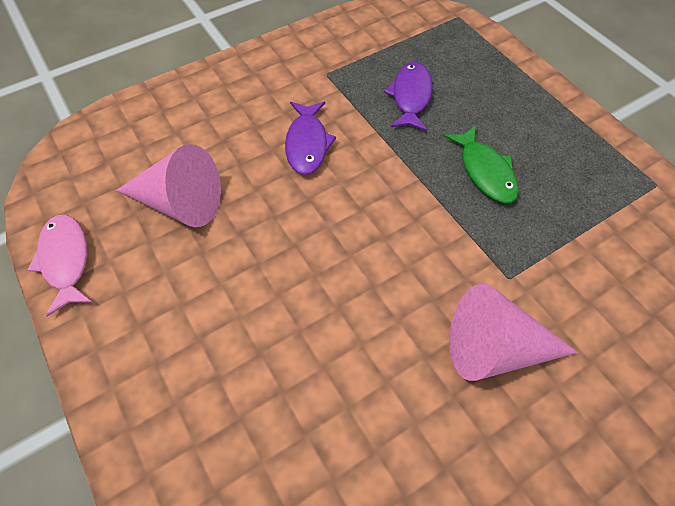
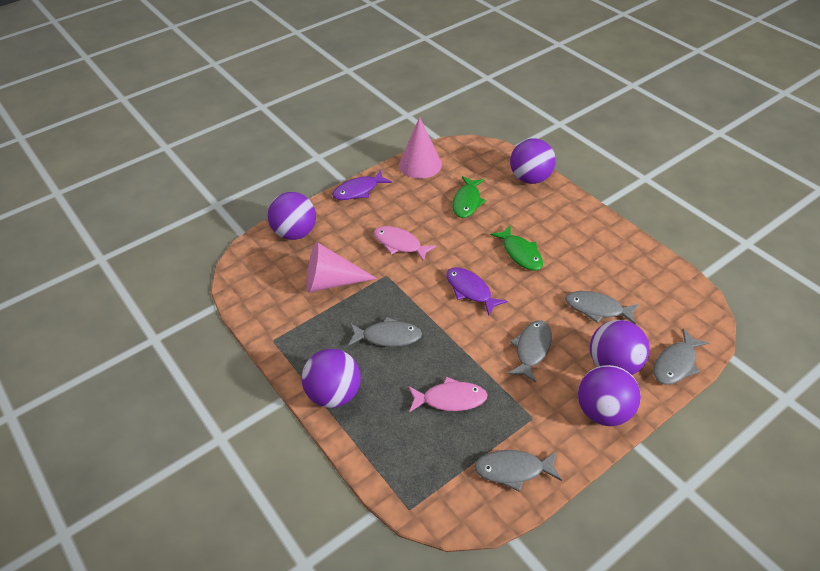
green fish: 1 -> 2
grey fish: 0 -> 5
pink fish: 1 -> 2
purple ball: 0 -> 5

